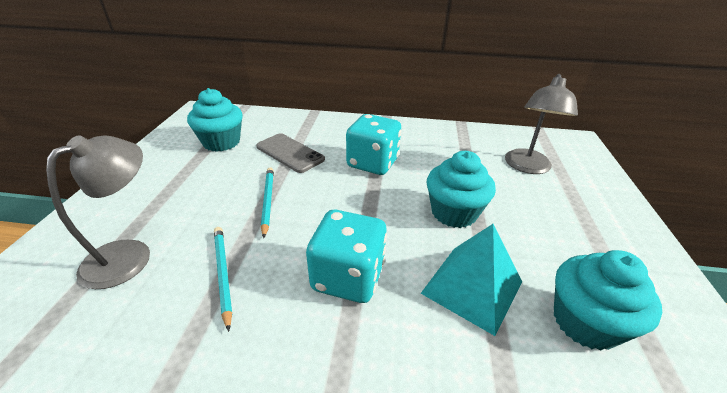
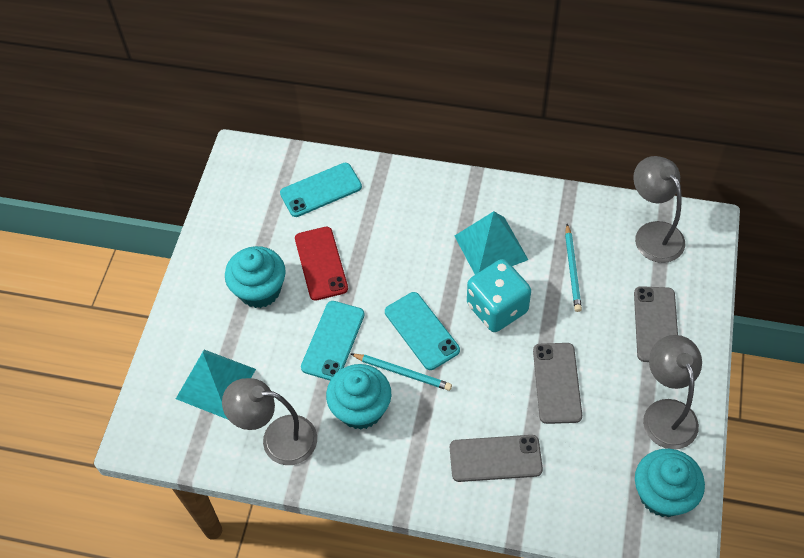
grey lamp: 2 -> 3
grey phone: 1 -> 3
red phone: 0 -> 1
turquoise dice: 2 -> 1
turquoise phone: 0 -> 3
turquoise pyramid: 1 -> 2

